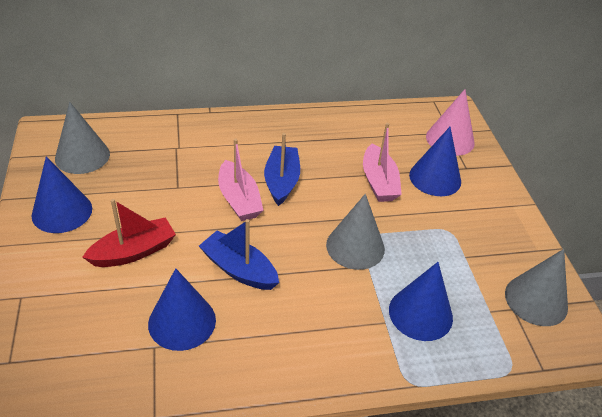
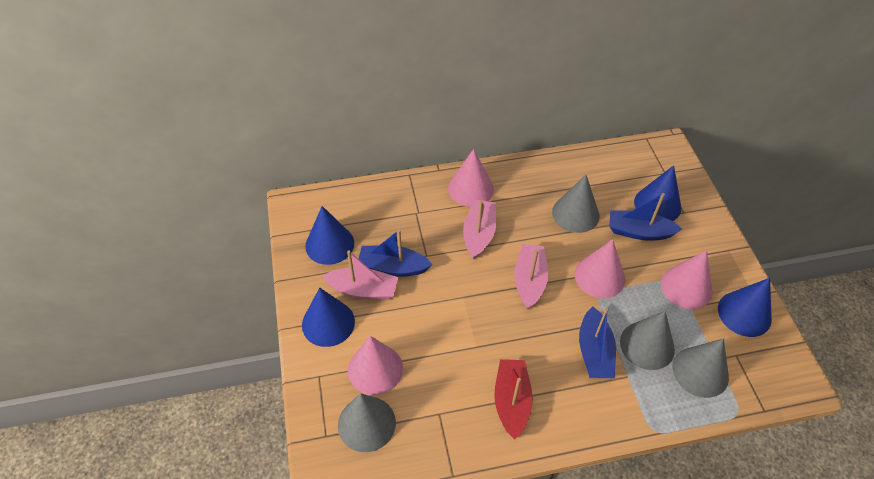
blue boat: 2 -> 3
grey cone: 3 -> 4
pink boat: 2 -> 3
pink cone: 1 -> 4

